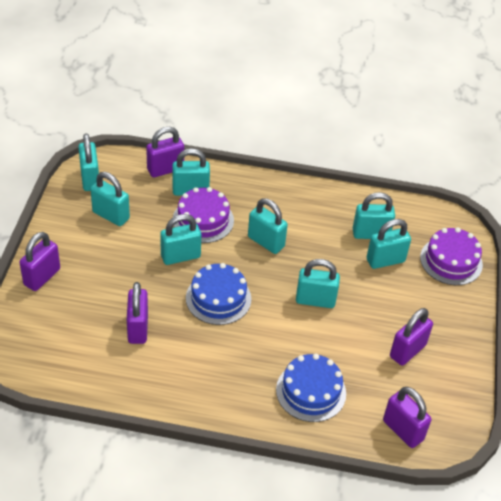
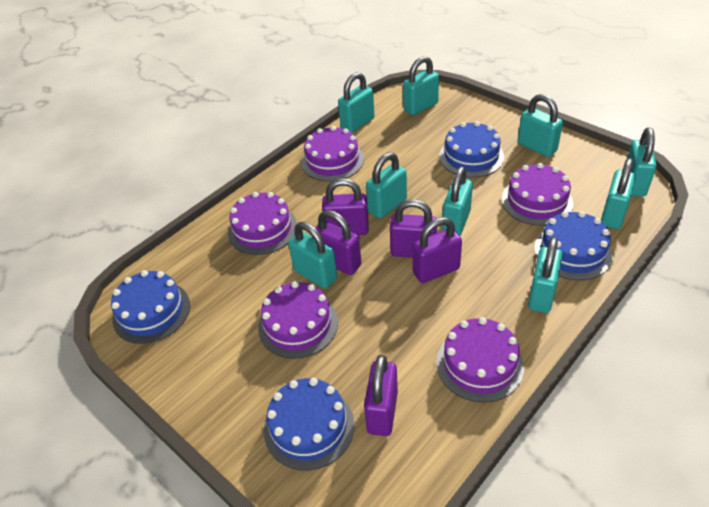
blue cake: 2 -> 4
purple cake: 2 -> 5
turquoise padlock: 8 -> 9

